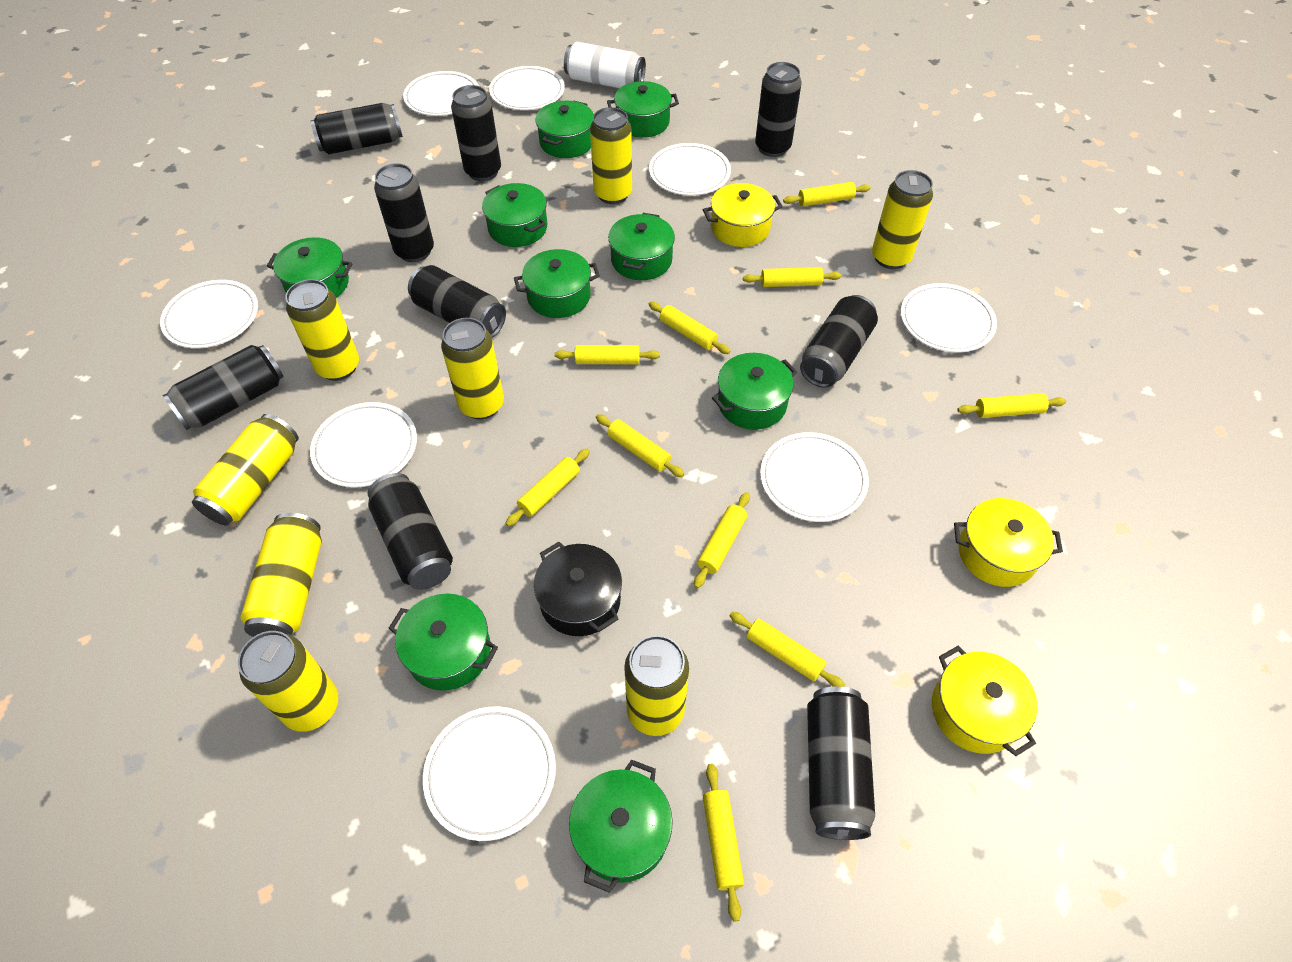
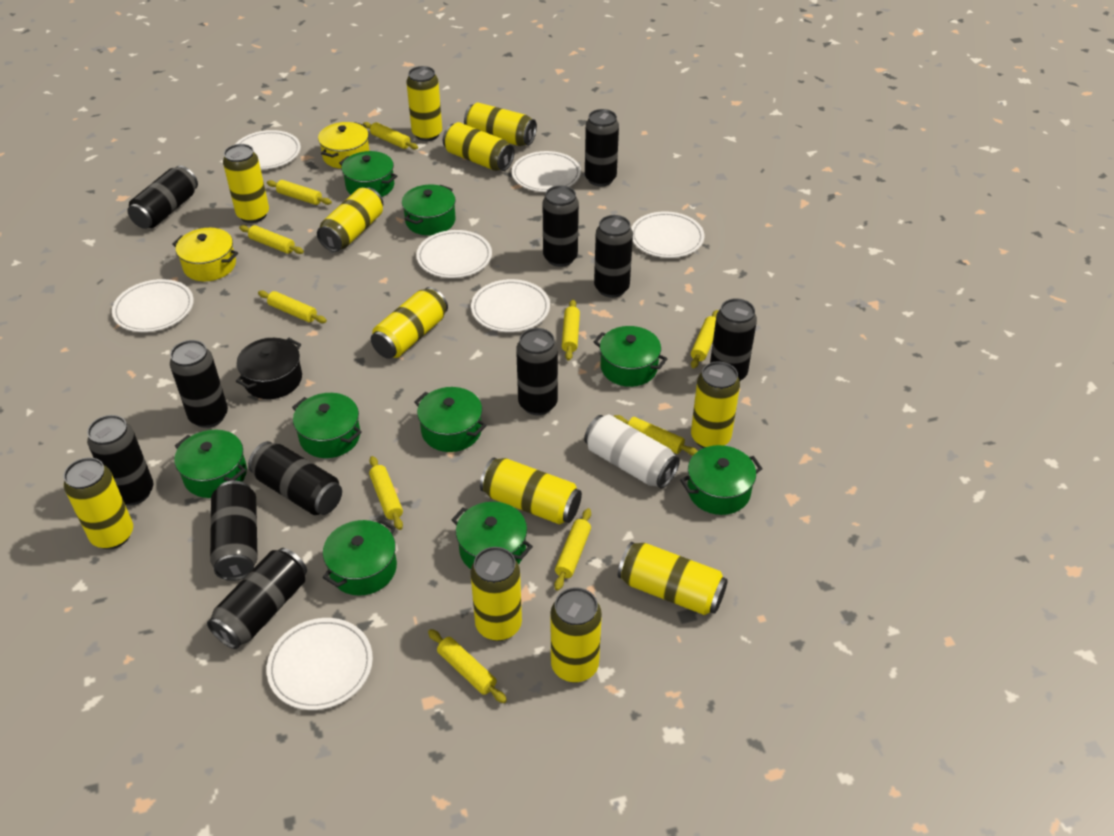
black can: 9 -> 11
white plate: 8 -> 7
yellow can: 8 -> 12
yellow pot: 3 -> 2

